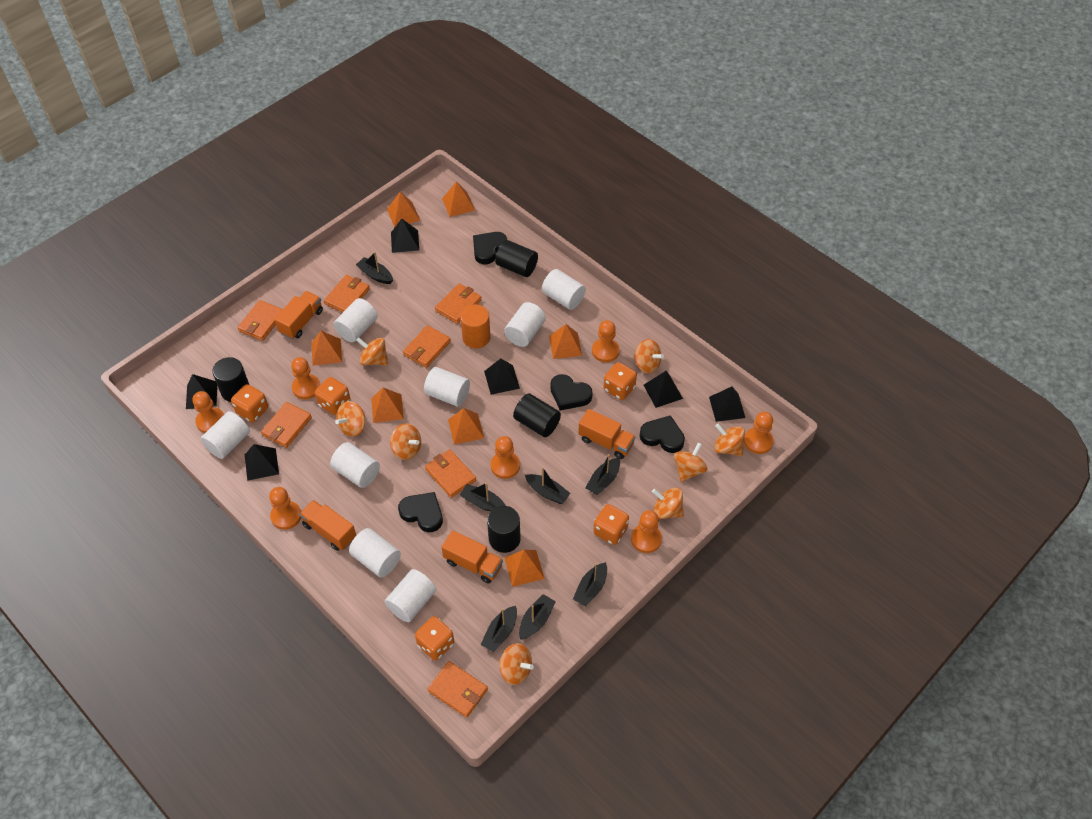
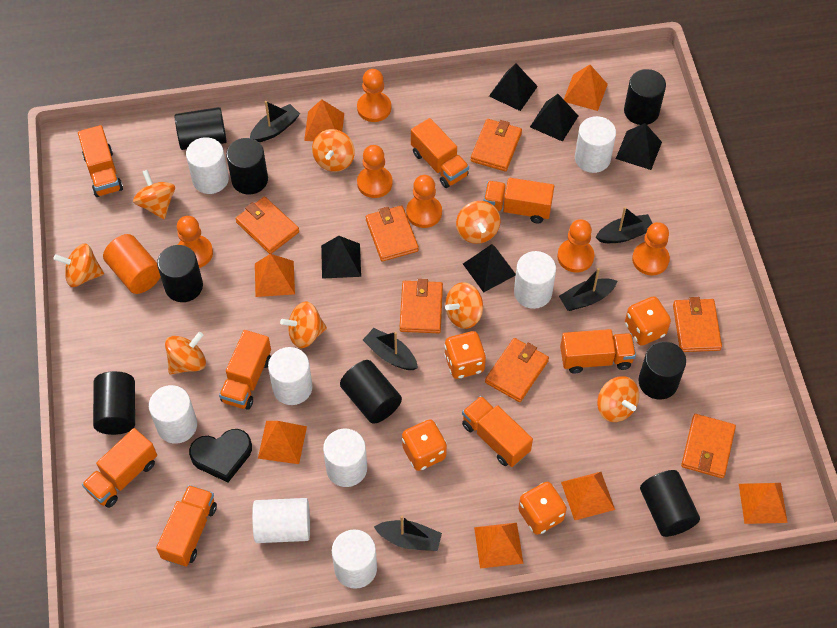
black boat: 7 -> 5
black cylinder: 4 -> 8
black heart: 4 -> 1
black pyramid: 6 -> 5
orange dice: 5 -> 4
orange pawn: 7 -> 6
orange truck: 4 -> 8

